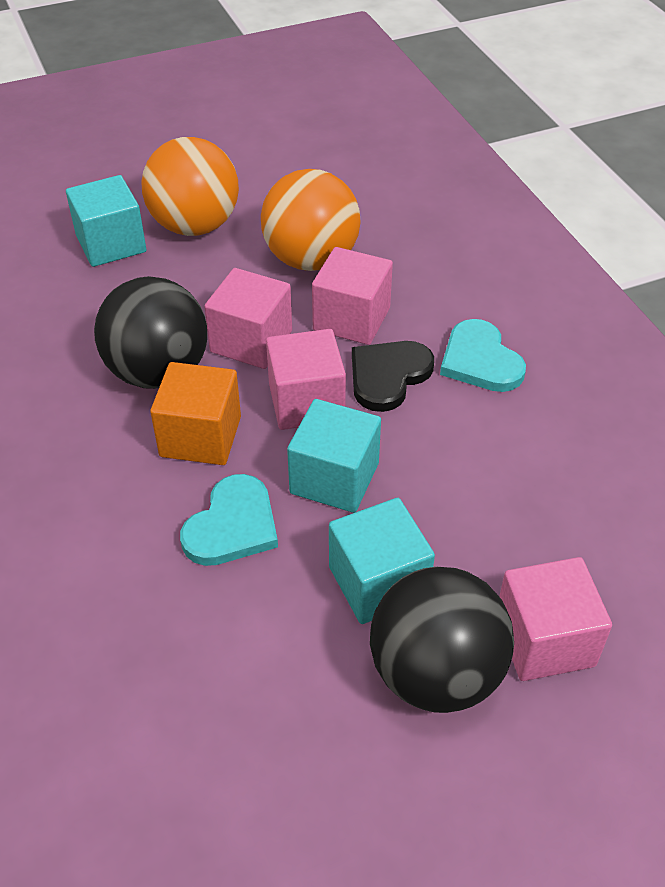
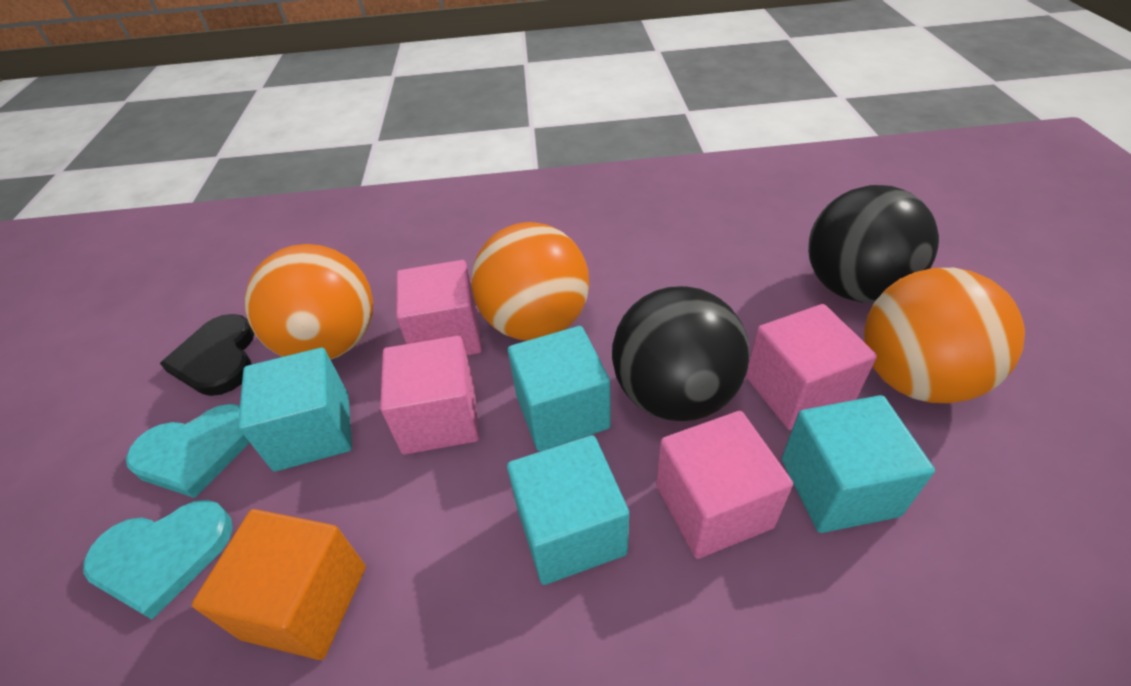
orange ball: 2 -> 3
turquoise cube: 3 -> 4

